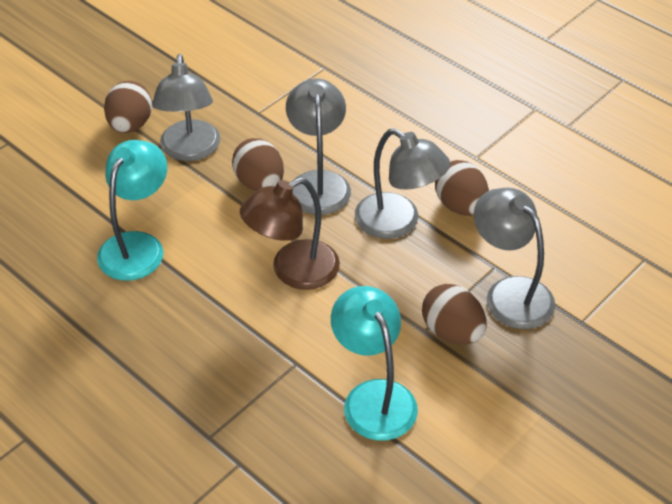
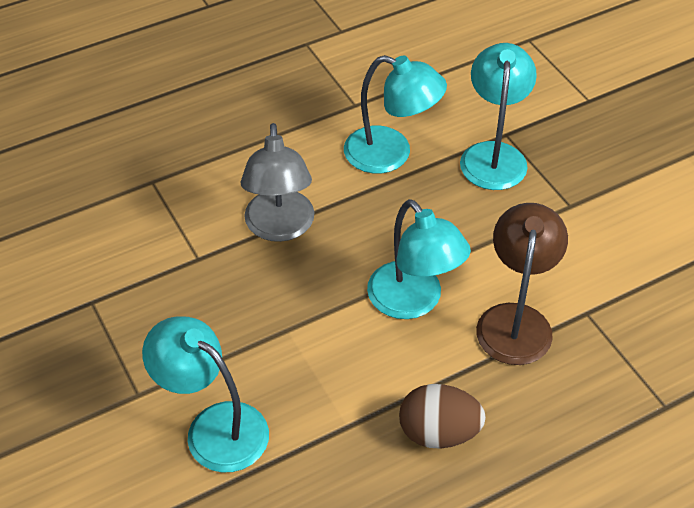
brown egg: 4 -> 1
grey lamp: 4 -> 1
turquoise lamp: 2 -> 4

